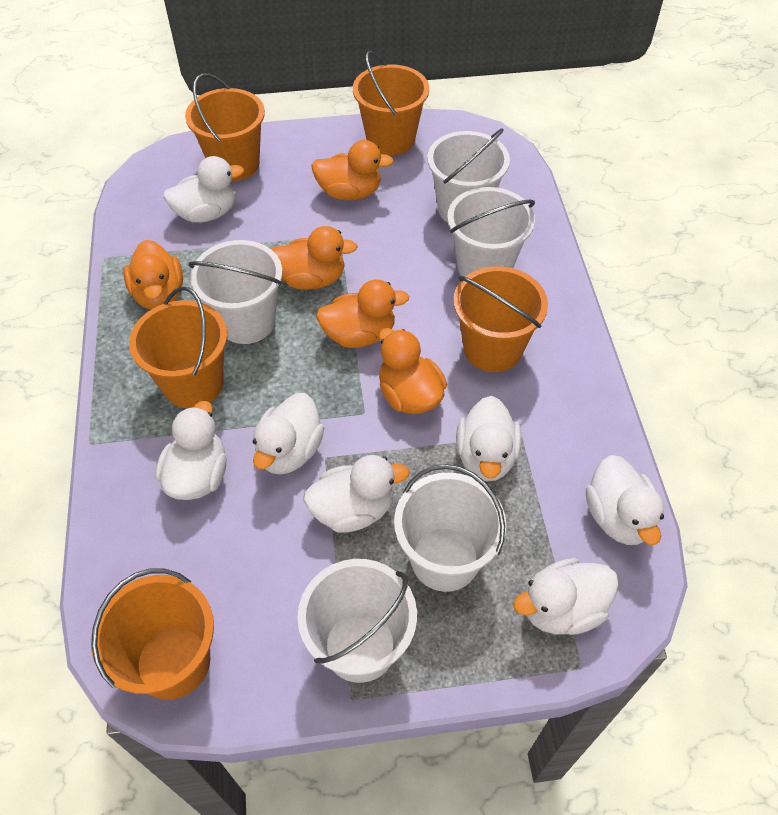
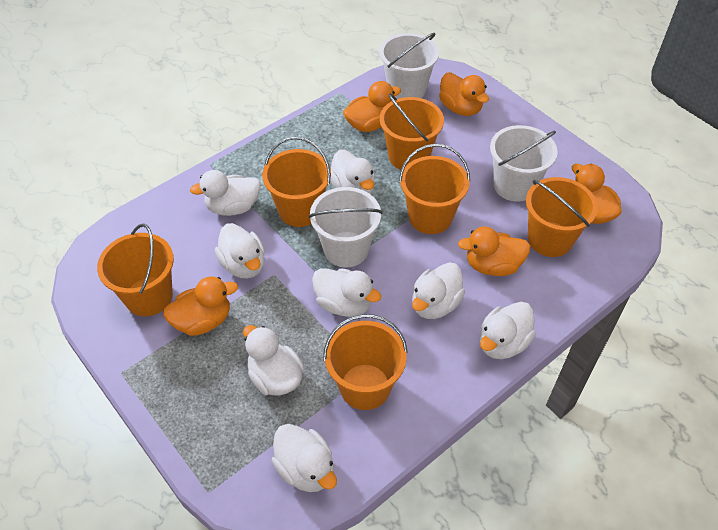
orange bucket: 5 -> 6
white bucket: 5 -> 3
white duck: 7 -> 8

